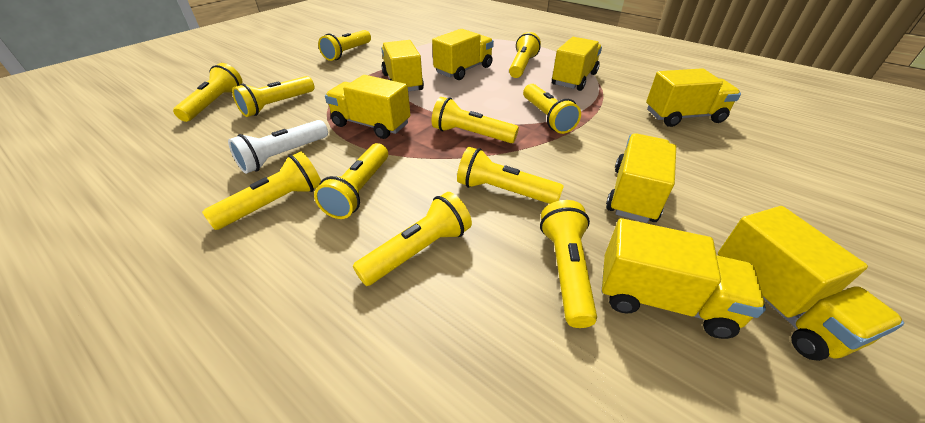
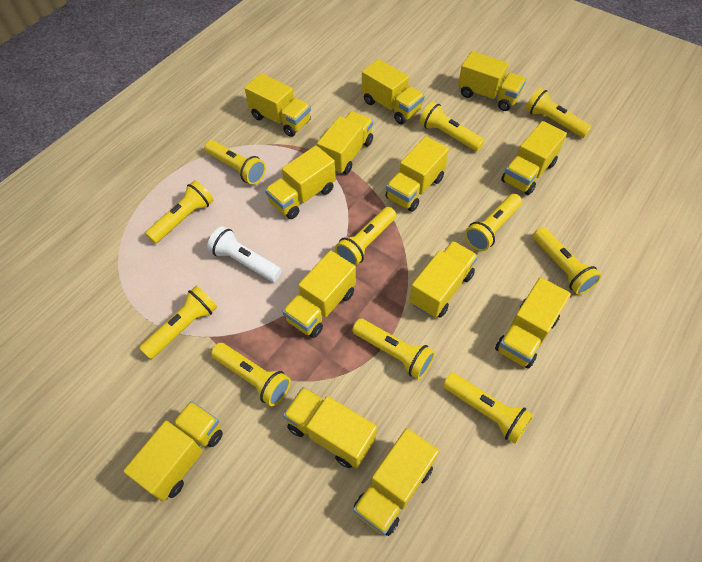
yellow truck: 8 -> 13

